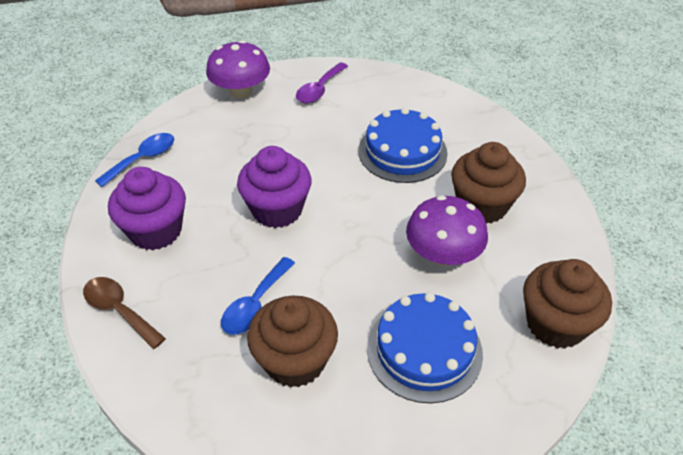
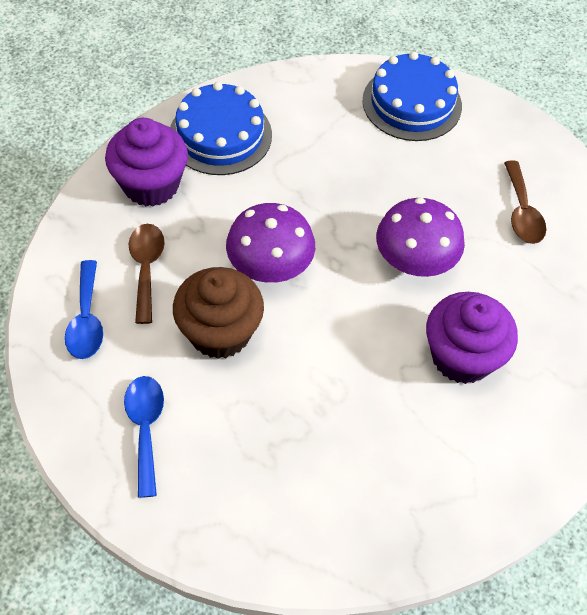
brown cupcake: 3 -> 1
brown spoon: 1 -> 2
purple spoon: 1 -> 0

